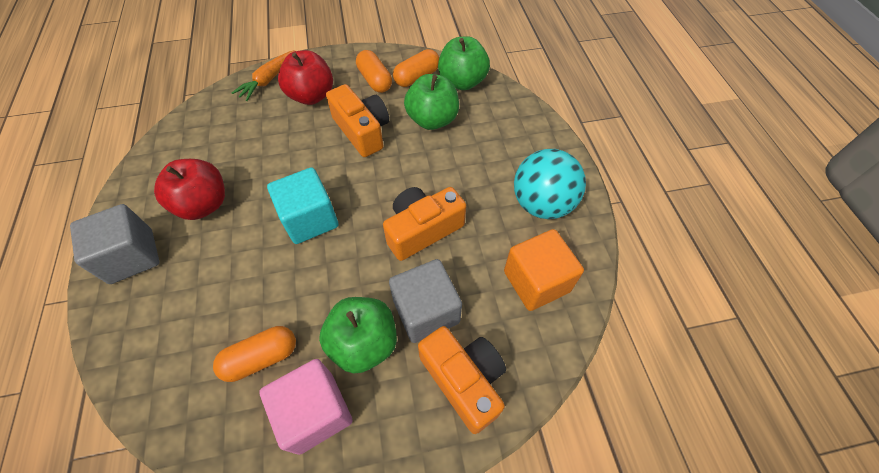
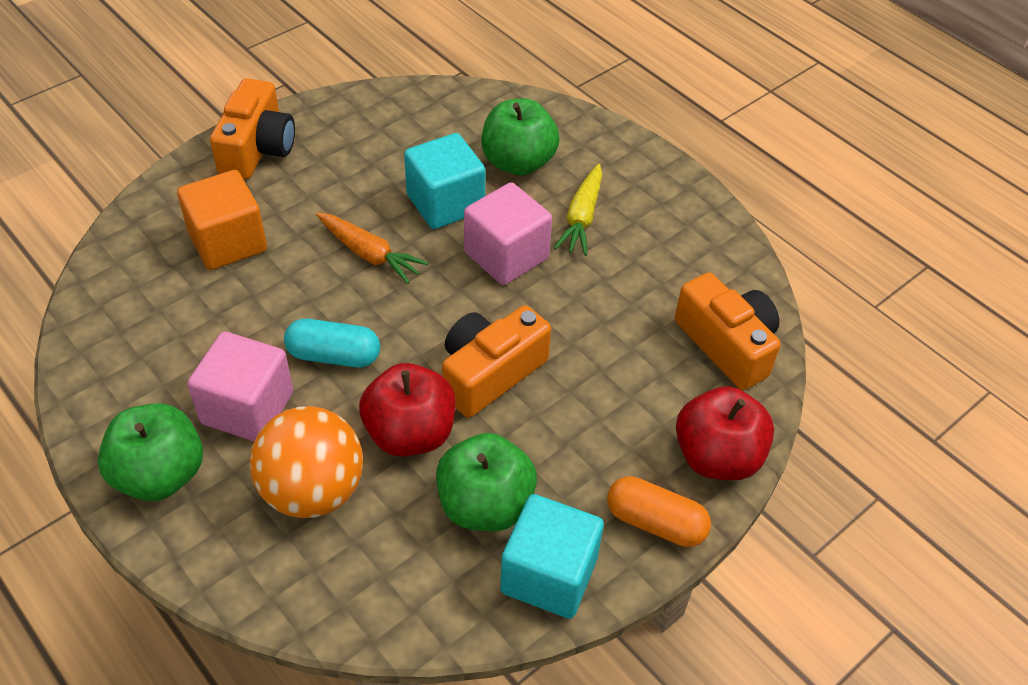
grey cube: 2 -> 0
orange ball: 0 -> 1
orange capsule: 3 -> 1
pink cube: 1 -> 2
turquoise ball: 1 -> 0
turquoise capsule: 0 -> 1
turquoise cube: 1 -> 2
yellow carrot: 0 -> 1

